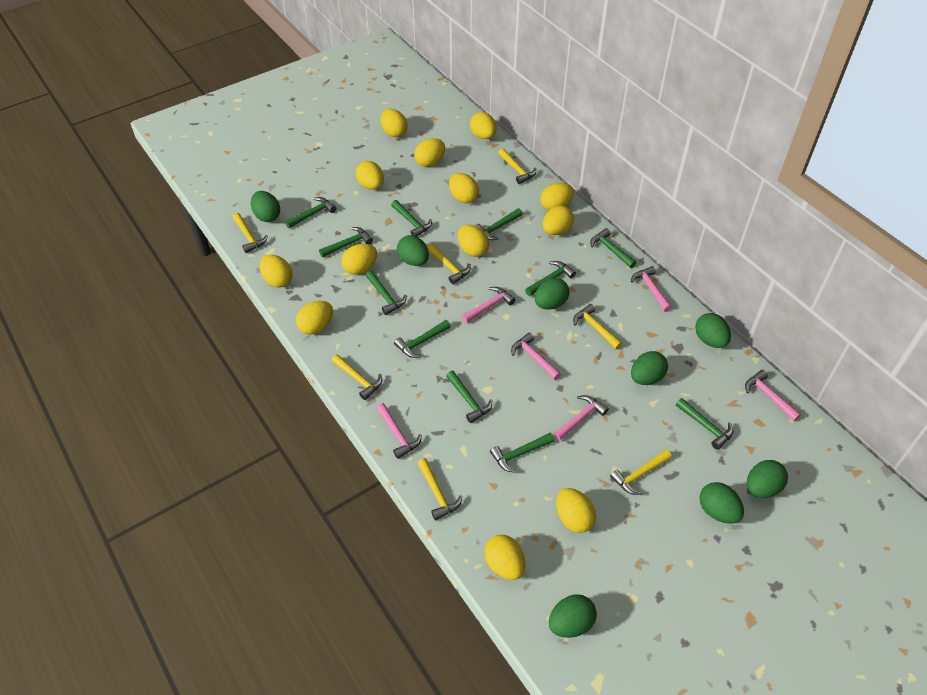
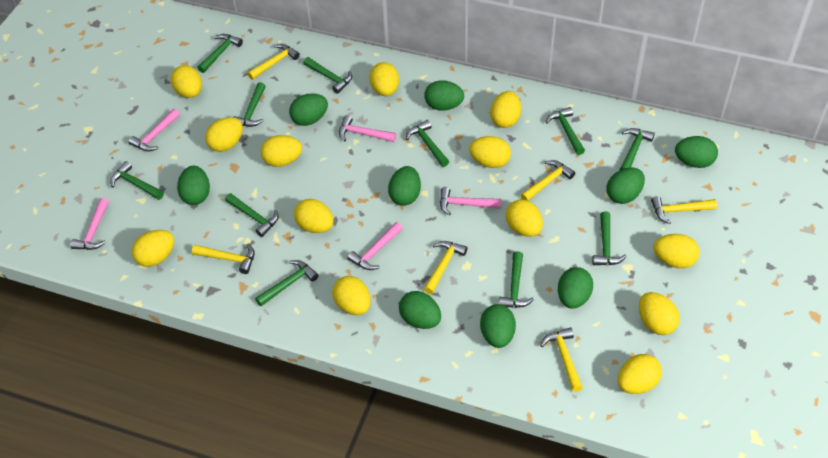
green egg: 8 -> 9
pink hammer: 6 -> 5
yellow hammer: 7 -> 6

